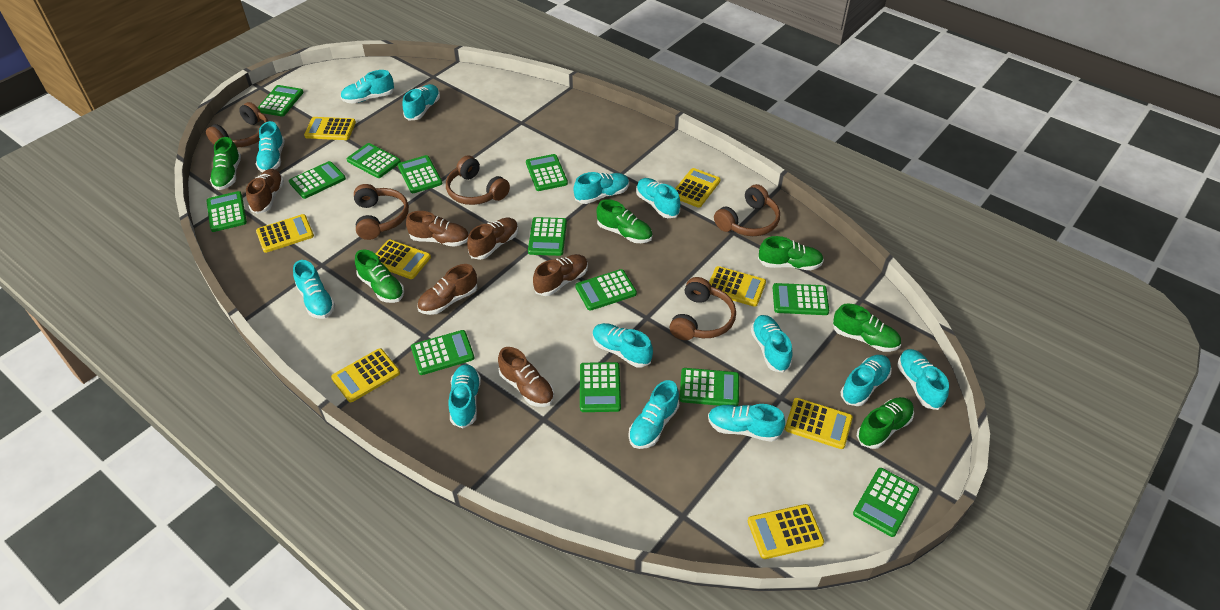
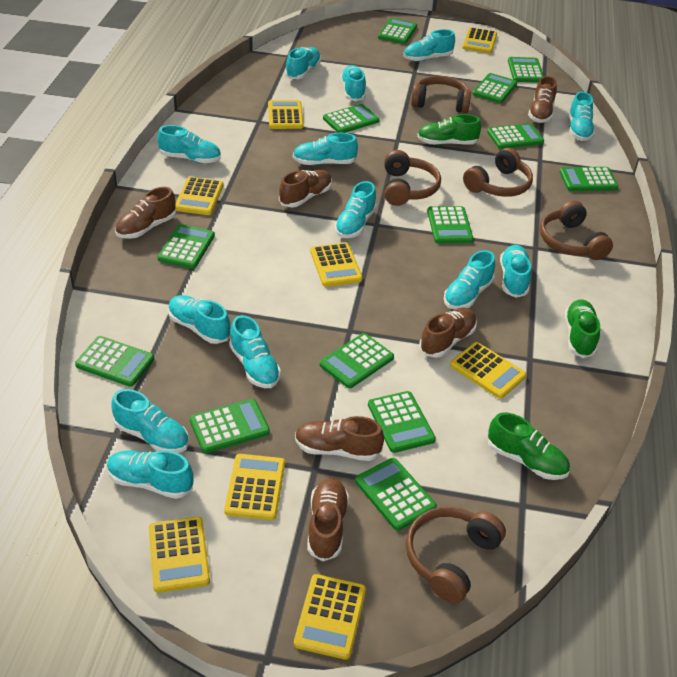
green shoe: 6 -> 3

